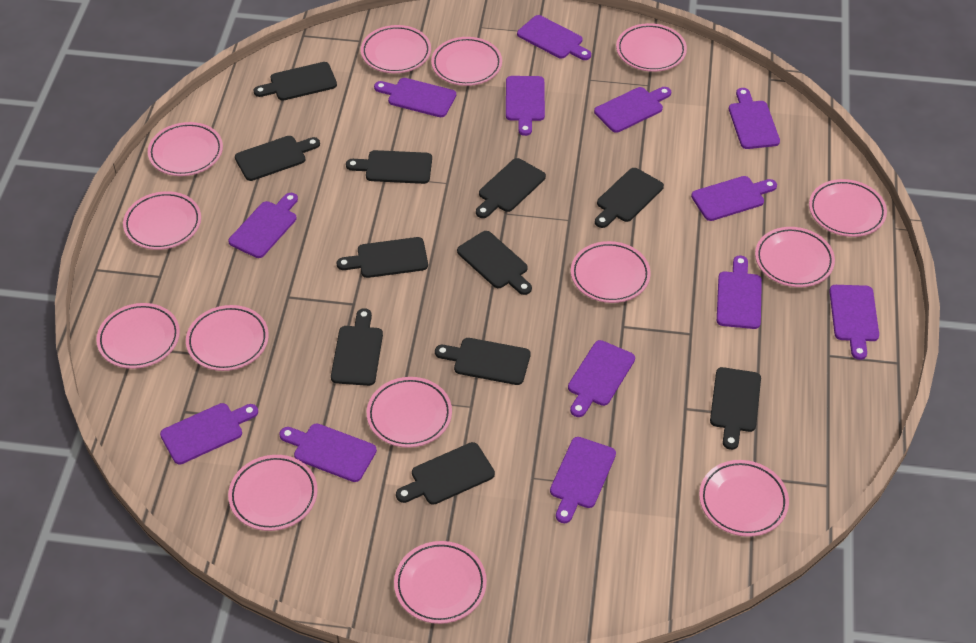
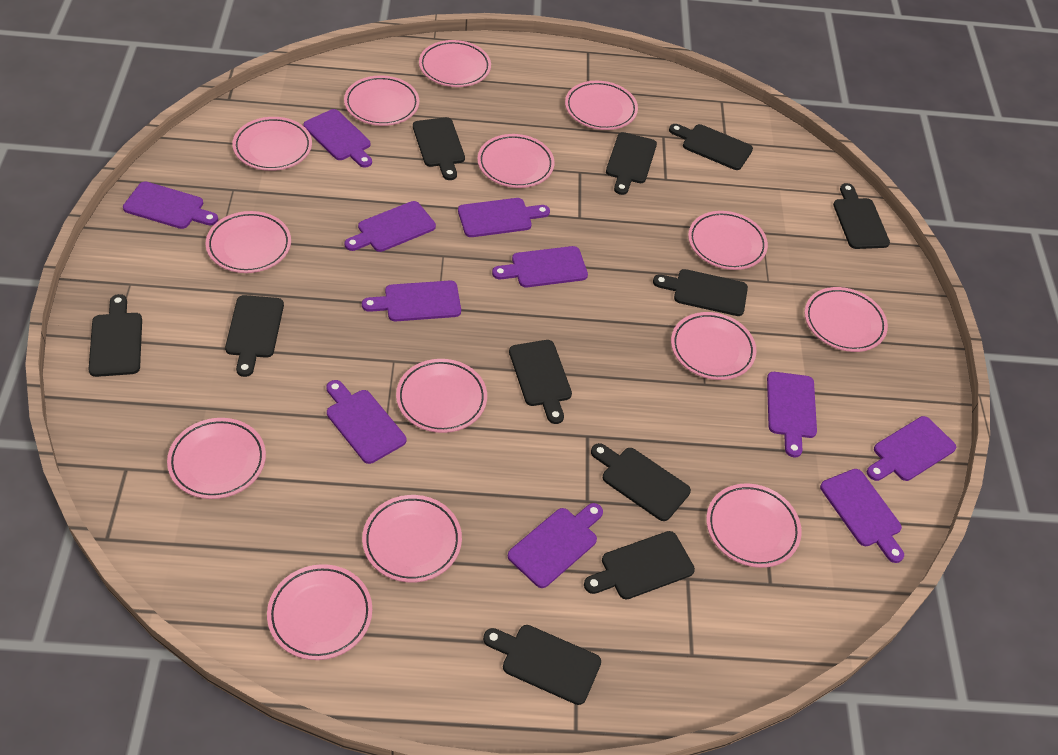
purple cutting board: 13 -> 11

